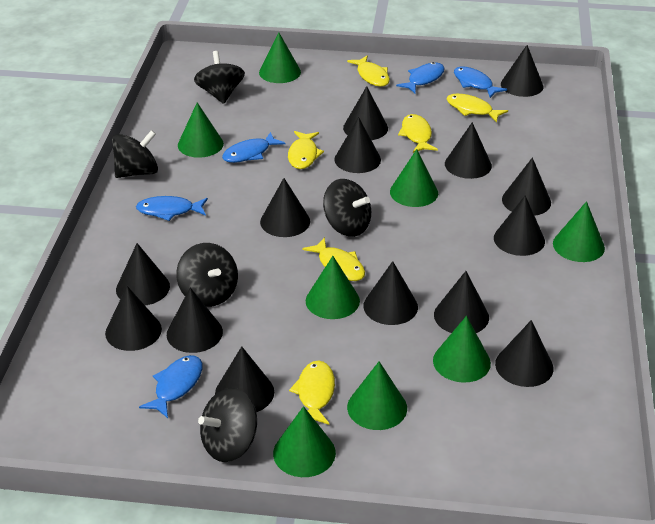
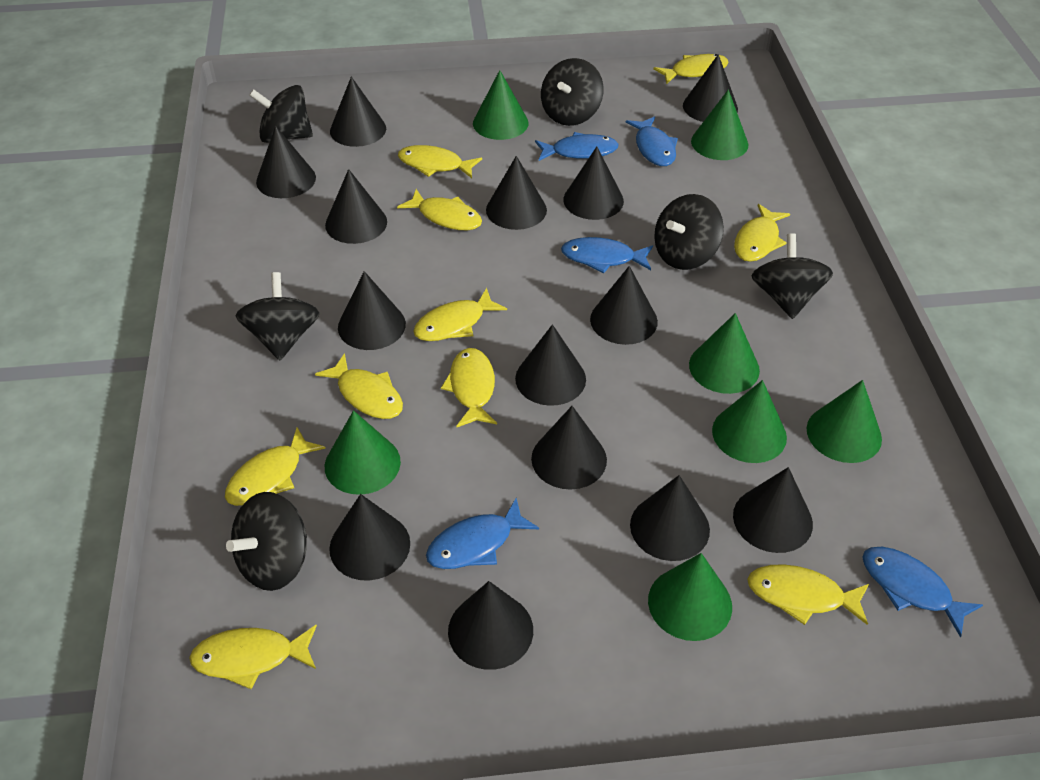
black spinning top: 5 -> 6
green cone: 8 -> 7
yellow fish: 6 -> 10

